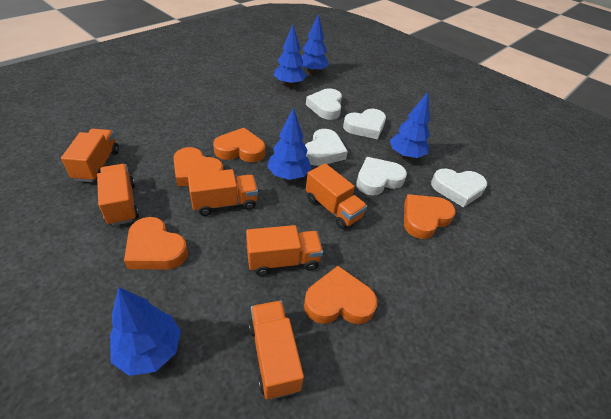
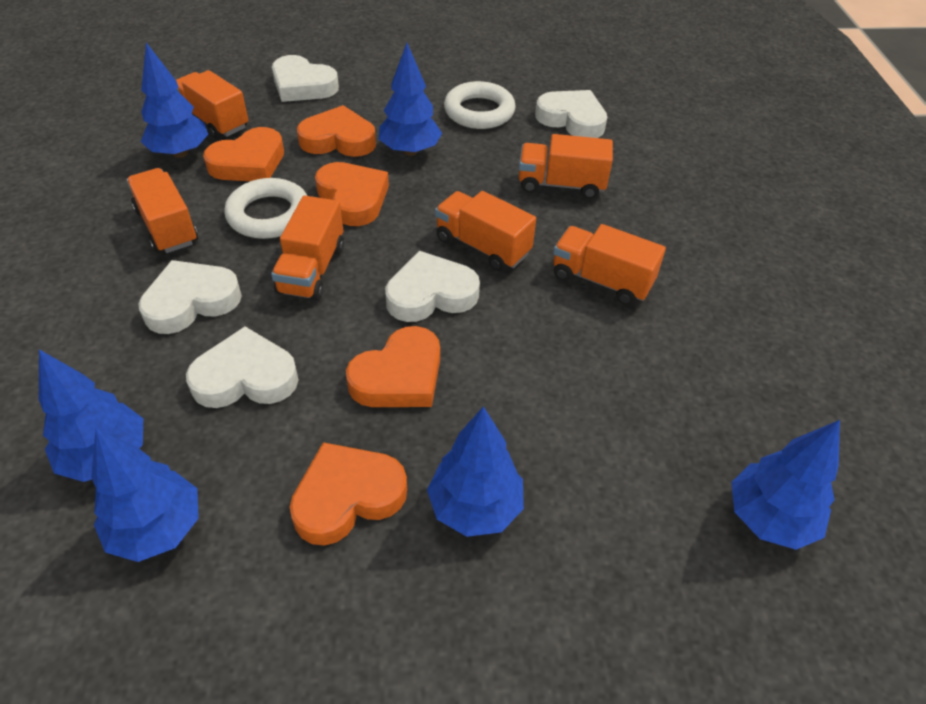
blue tree: 5 -> 6
white ring: 0 -> 2

